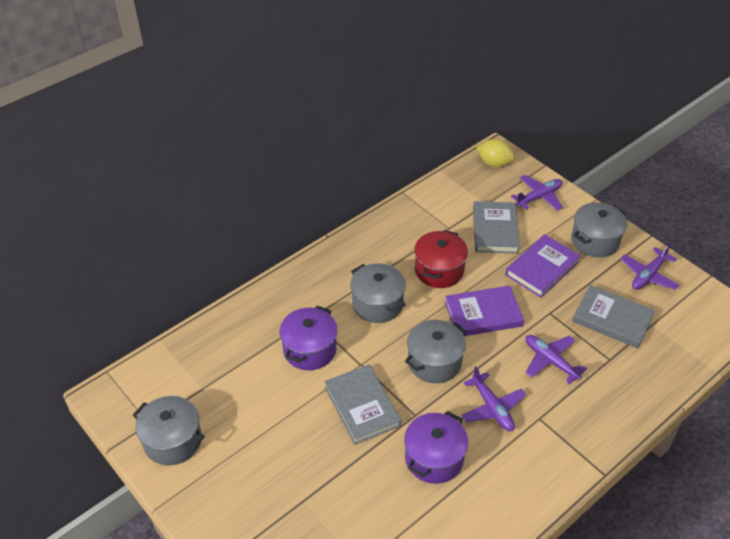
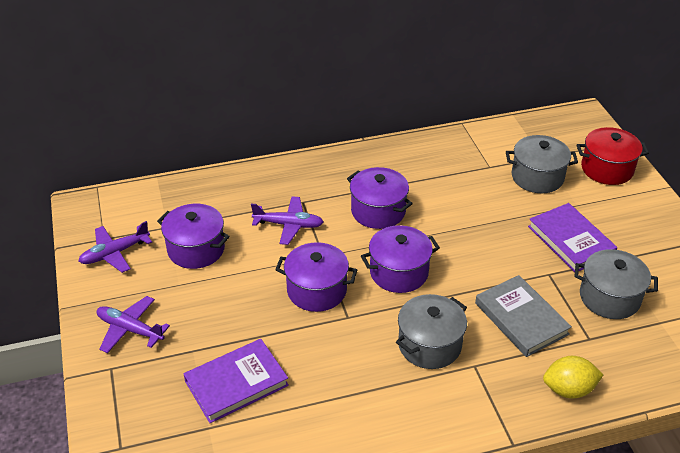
grey book: 3 -> 1
grey pot: 4 -> 3
purple plane: 4 -> 3
purple pot: 2 -> 4

